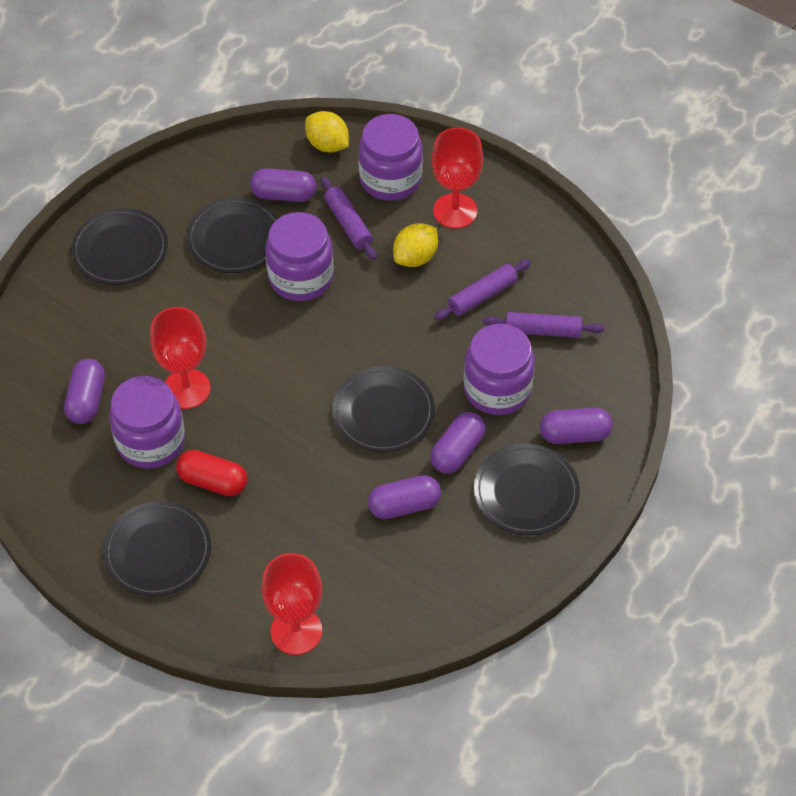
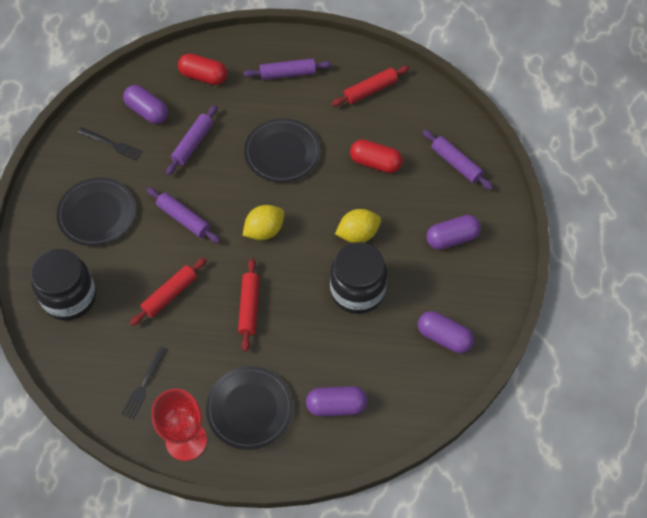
black fork: 0 -> 2
black jar: 0 -> 2
black plate: 5 -> 3
purple capsule: 5 -> 4
purple jar: 4 -> 0
purple rolling pin: 3 -> 4
red capsule: 1 -> 2
red goblet: 3 -> 1
red rolling pin: 0 -> 3

